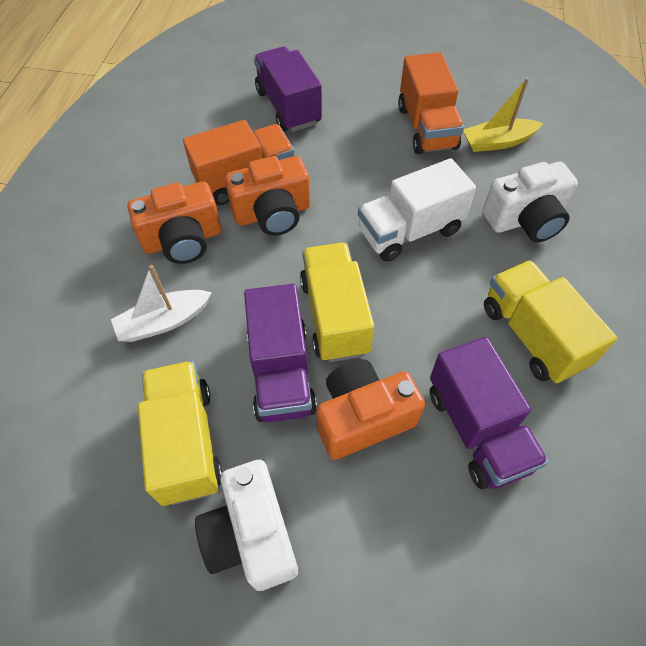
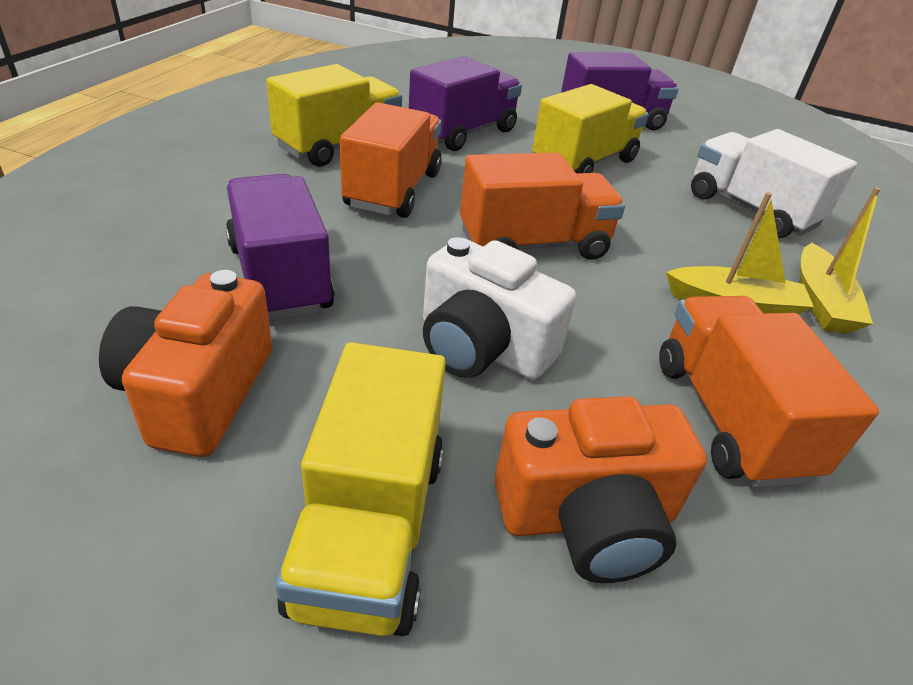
orange camera: 3 -> 2
orange truck: 2 -> 3
white boat: 1 -> 0
white camera: 2 -> 1
yellow boat: 1 -> 2

